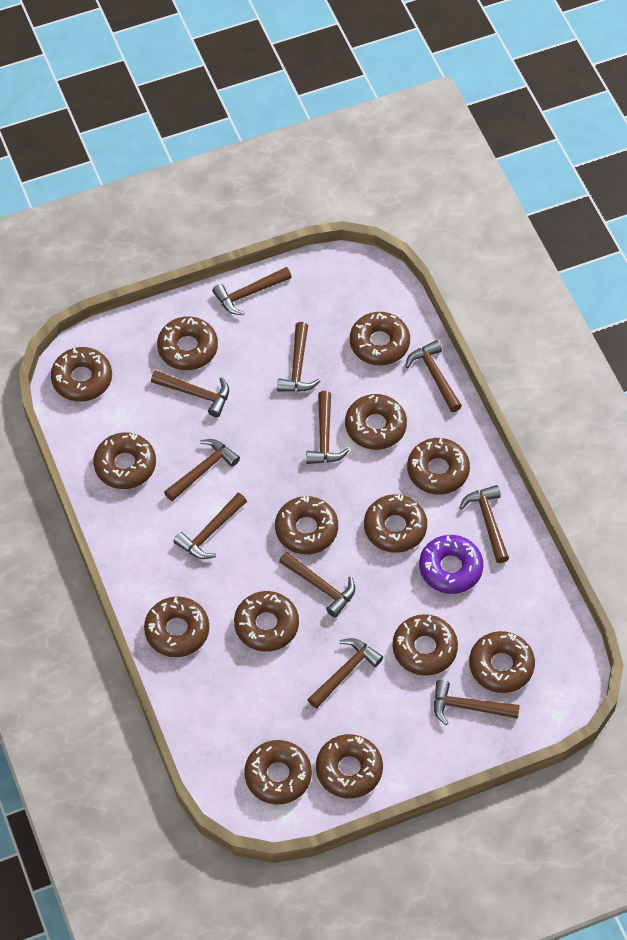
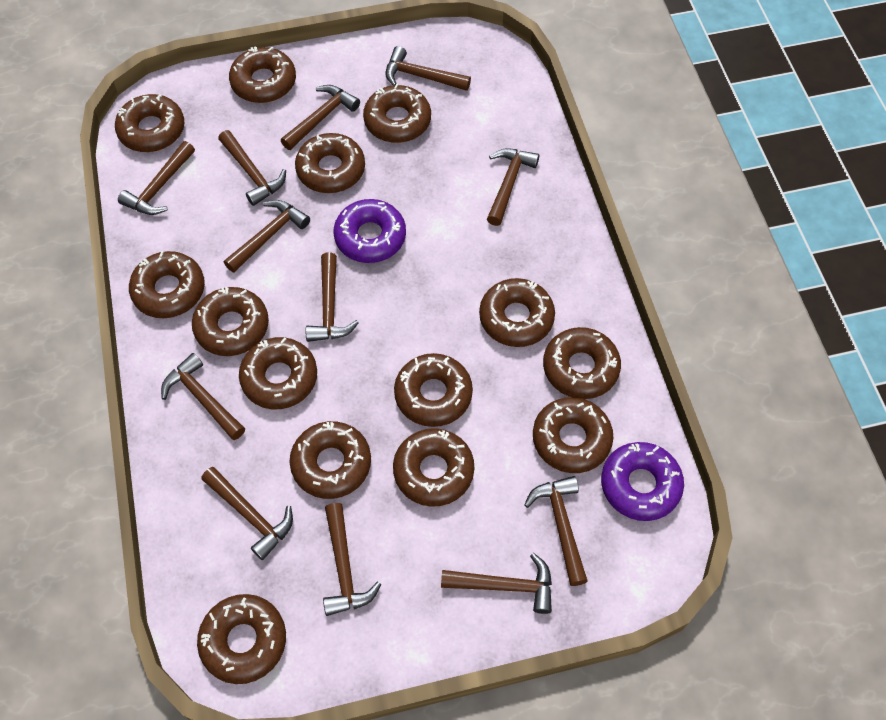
brown hammer: 11 -> 12
purple donut: 1 -> 2

